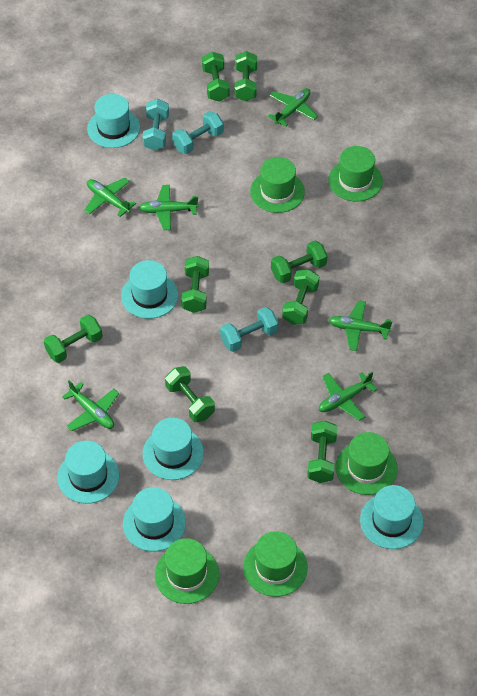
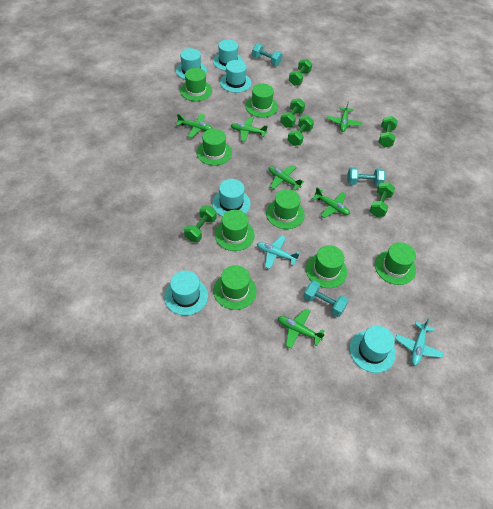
green dumbbell: 8 -> 6
green hat: 5 -> 8
turquoise plane: 0 -> 2

